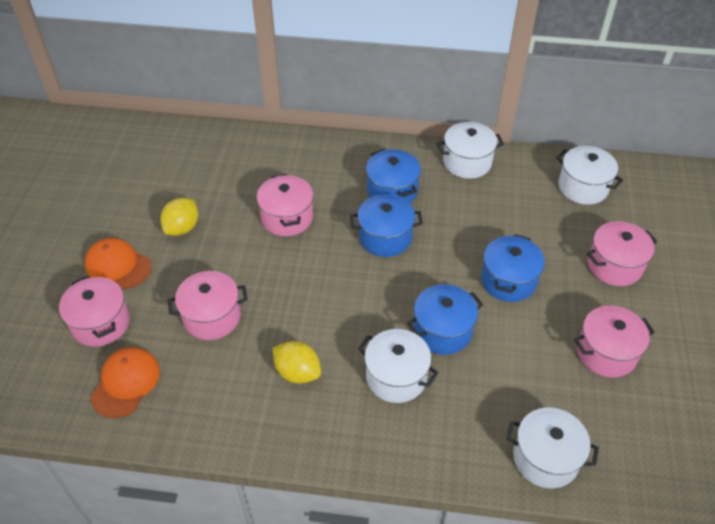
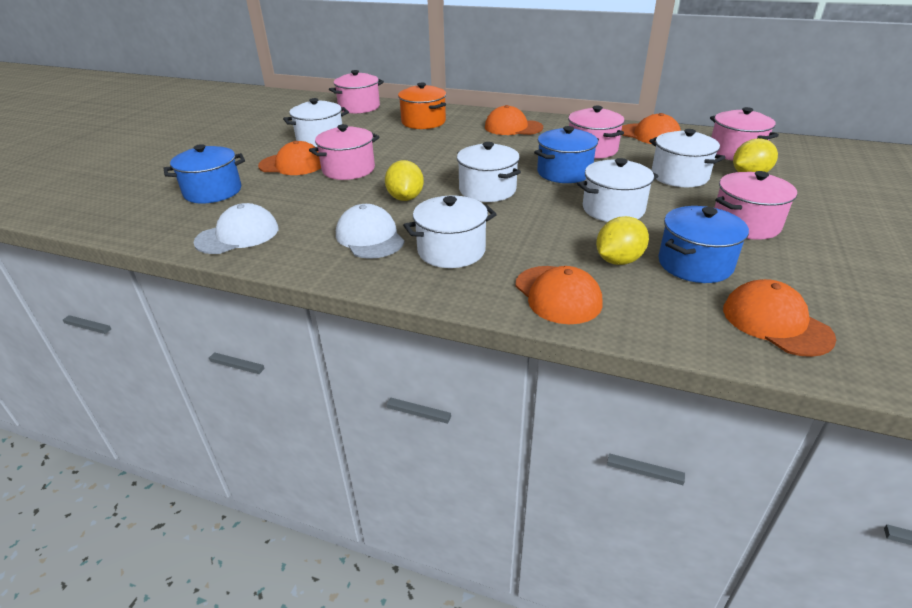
blue pot: 4 -> 3
orange cap: 2 -> 5
orange pot: 0 -> 1
white cap: 0 -> 2
white pot: 4 -> 5
yellow lemon: 2 -> 3

